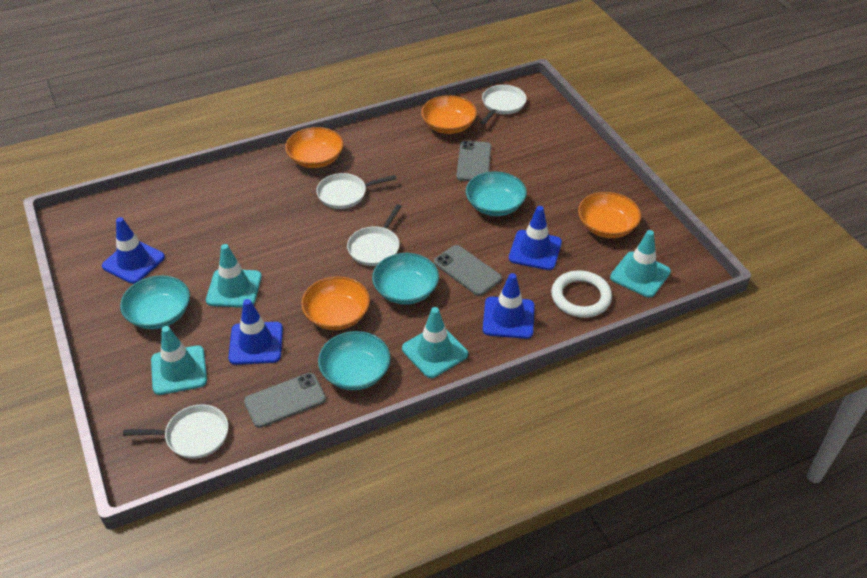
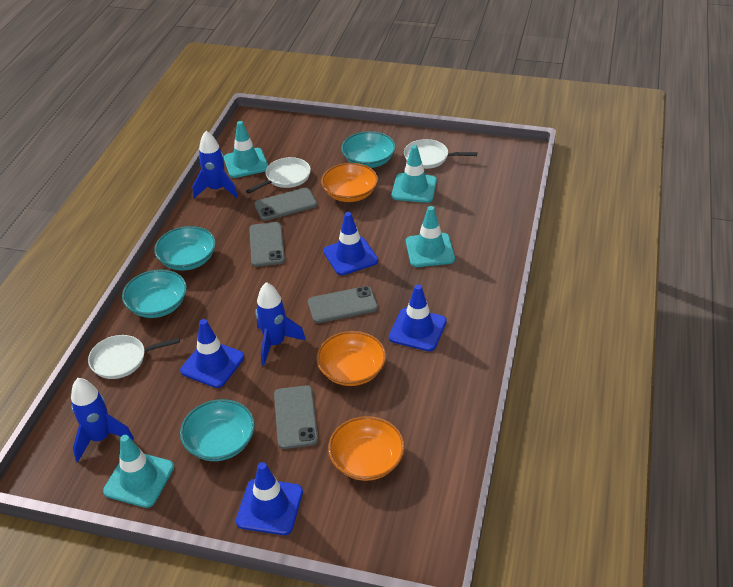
blue rocket: 0 -> 3
grey phone: 3 -> 4
orange bowl: 4 -> 3
white pan: 4 -> 3
white ring: 1 -> 0

